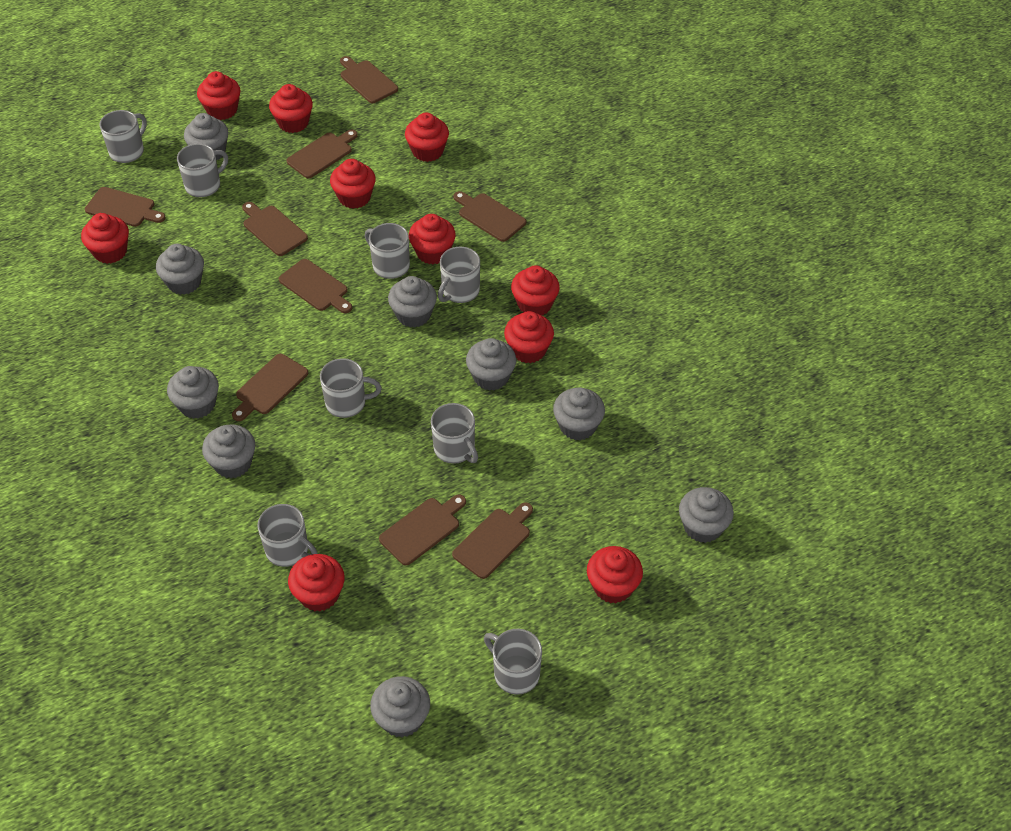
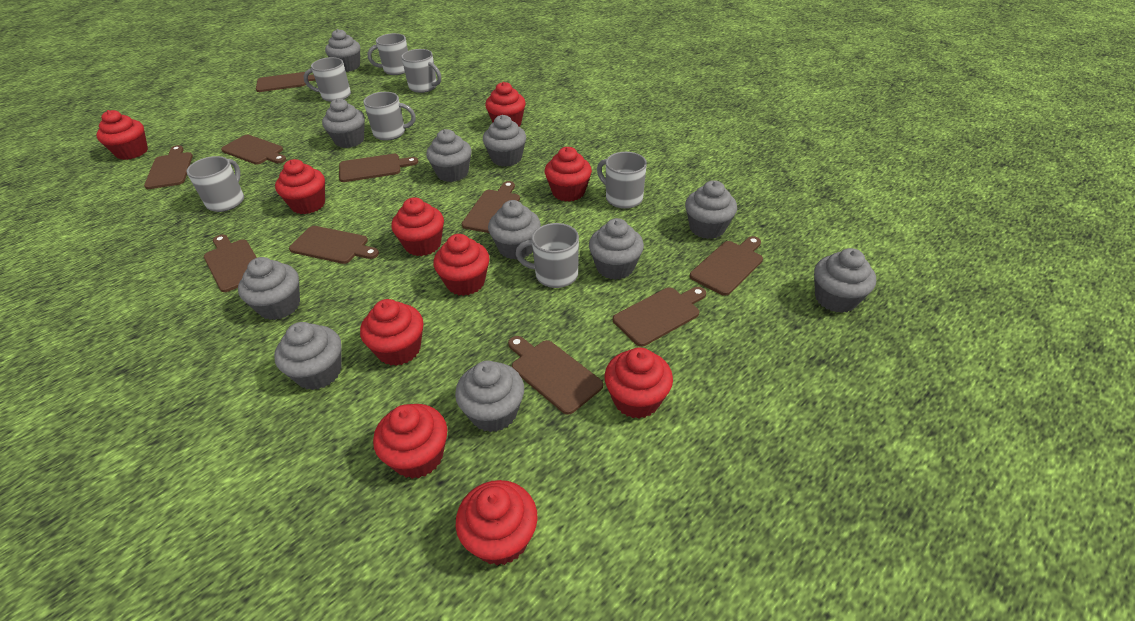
brown cutting board: 9 -> 10
grey cupcake: 9 -> 11
grey mug: 8 -> 7

